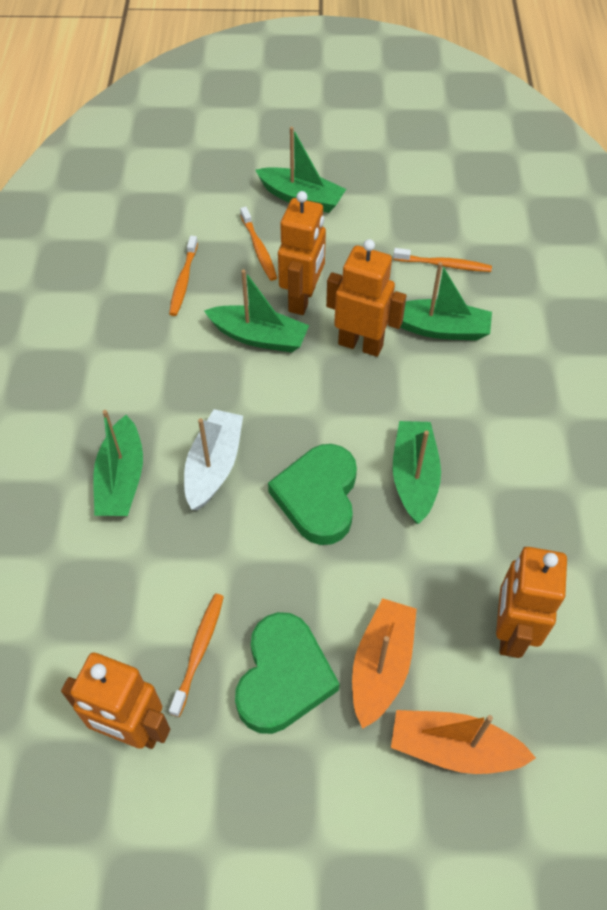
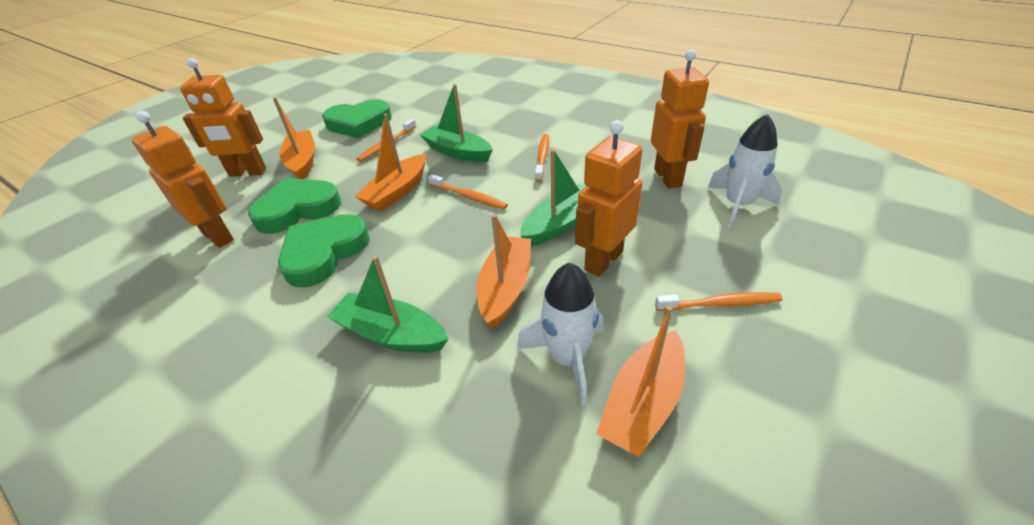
green boat: 5 -> 3
green heart: 2 -> 3
orange boat: 2 -> 4
white boat: 1 -> 0
white rocket: 0 -> 2

